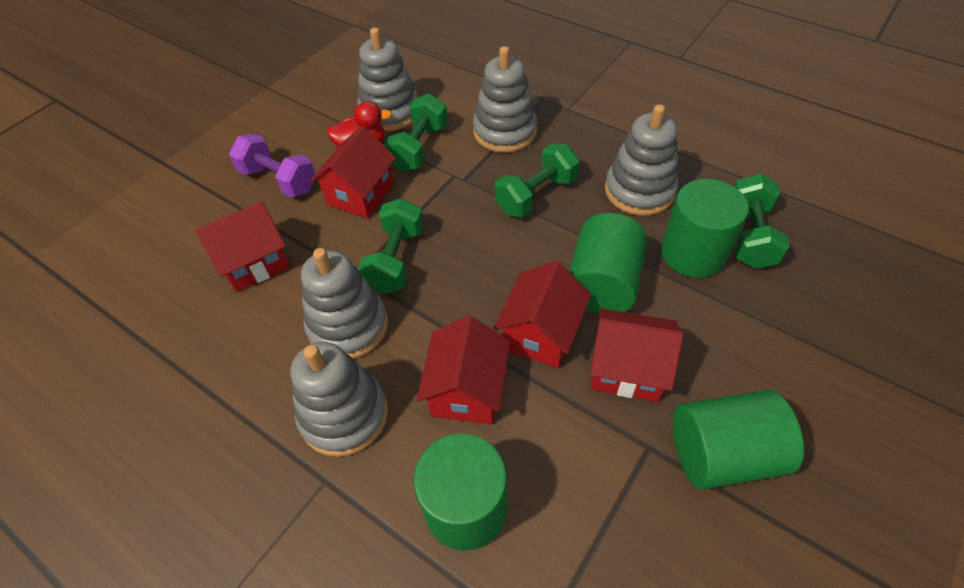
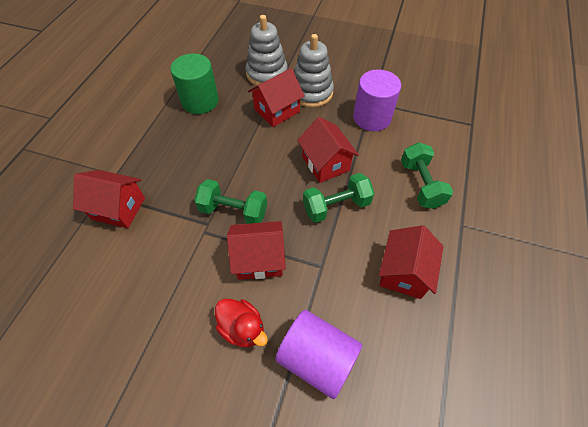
green cylinder: 4 -> 1
green dumbbell: 4 -> 3
grey stacking toy: 5 -> 2
purple cylinder: 0 -> 2
purple dumbbell: 1 -> 0

